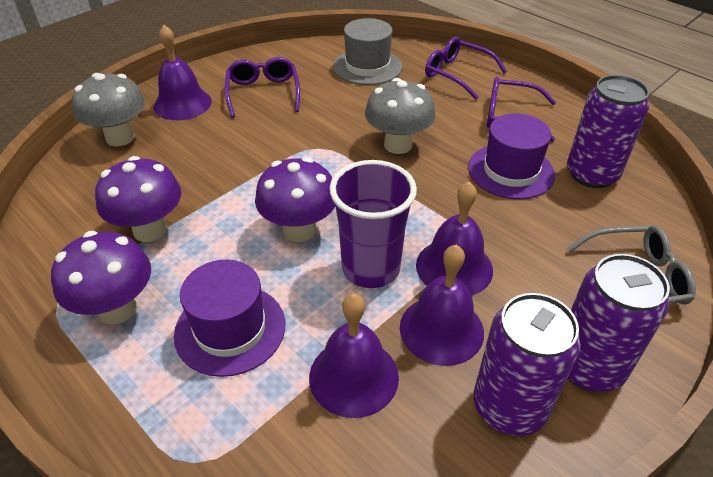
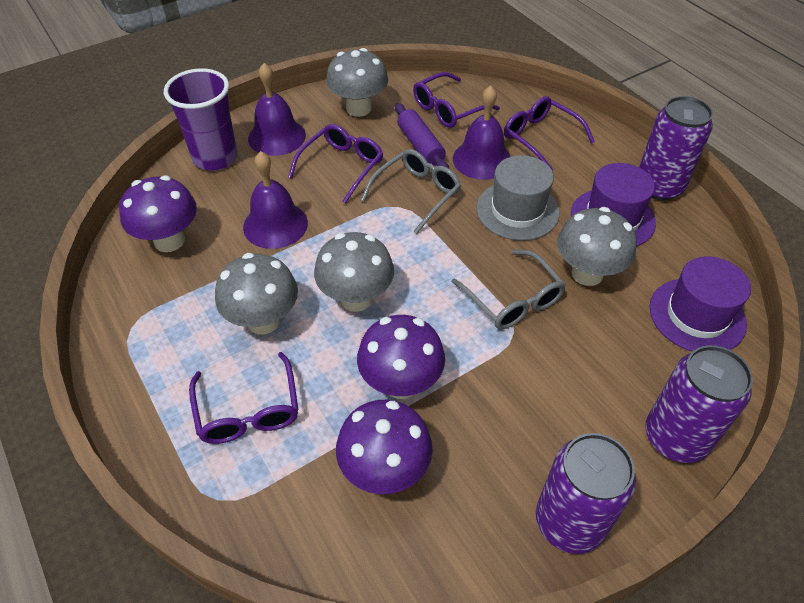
grey glasses: 1 -> 2
grey mushroom: 2 -> 4
purple bell: 4 -> 3
purple glasses: 3 -> 4
purple rolling pin: 0 -> 1

